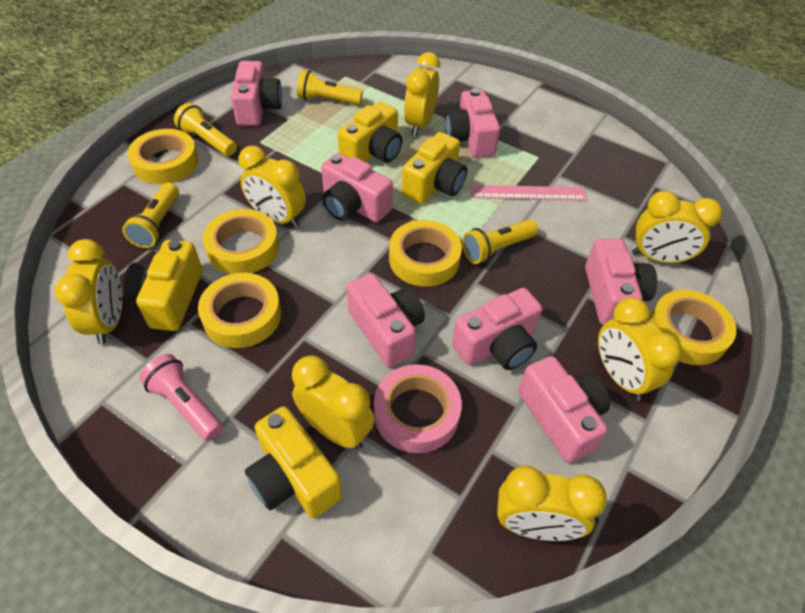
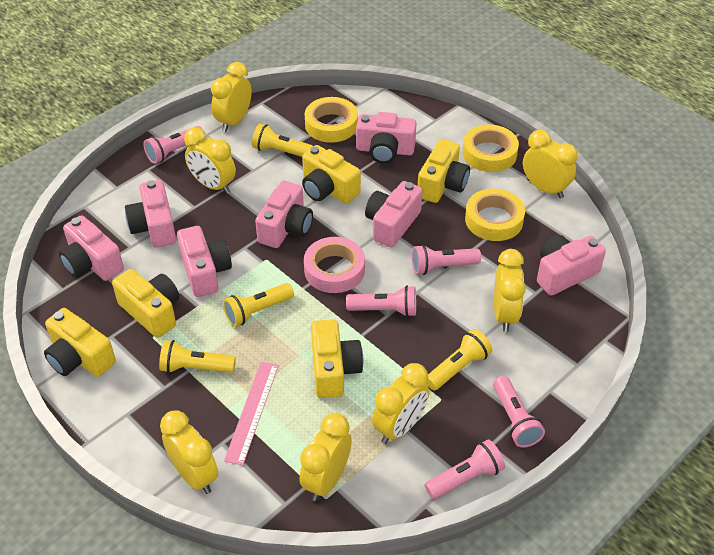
pink flashlight: 1 -> 5
yellow camera: 4 -> 5
yellow tape: 5 -> 3

